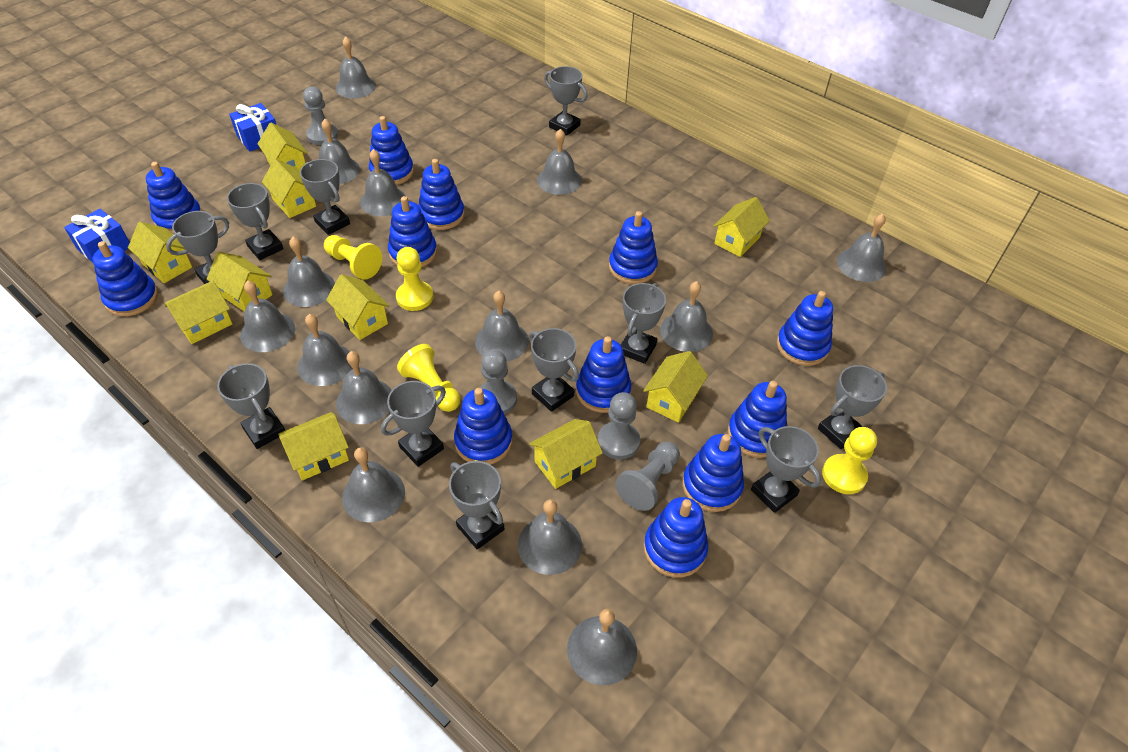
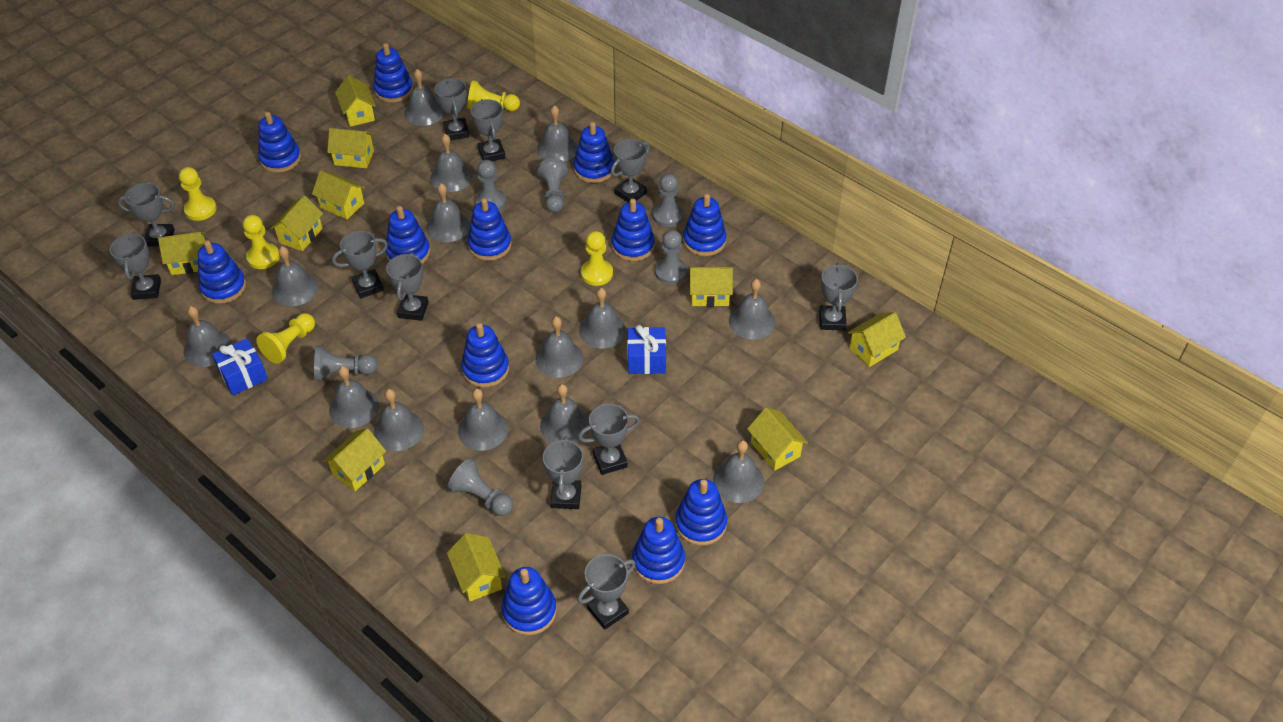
grey pawn: 4 -> 6
yellow pawn: 4 -> 5

